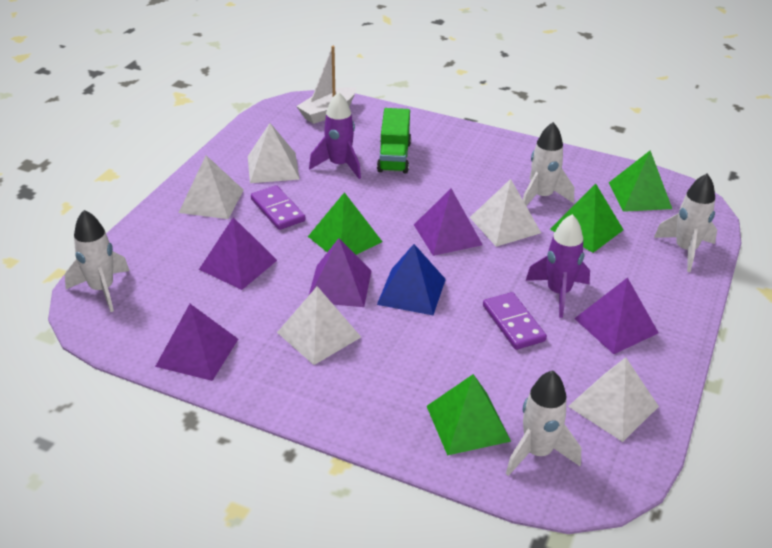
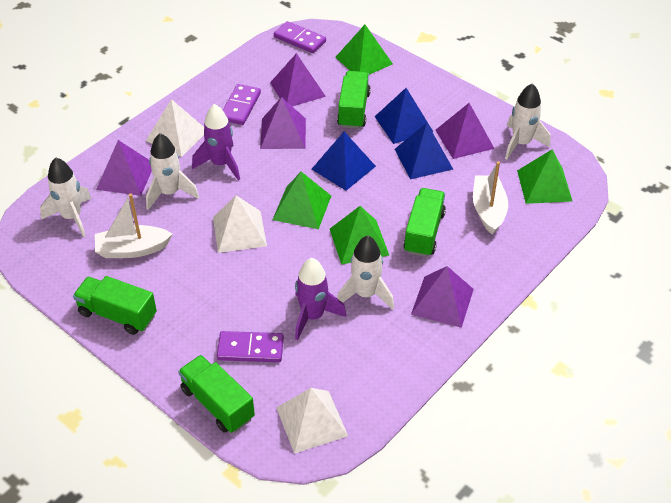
blue pyramid: 1 -> 3
green truck: 1 -> 4
purple domino: 2 -> 3
white boat: 1 -> 2
white pyramid: 5 -> 3

